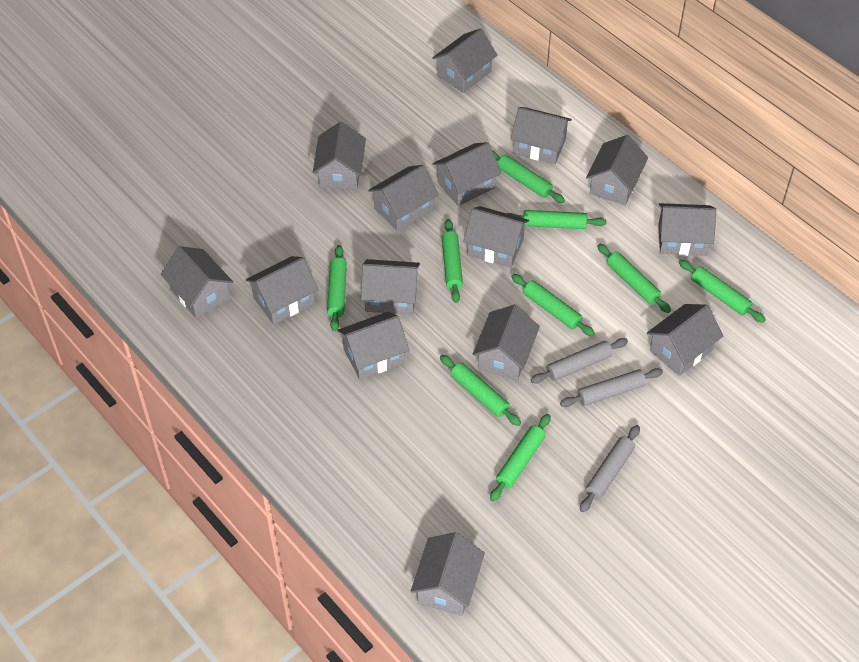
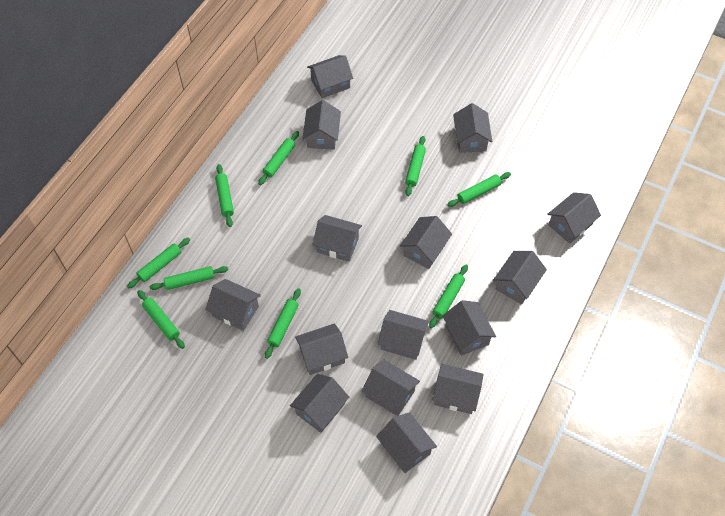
grey rolling pin: 3 -> 0

